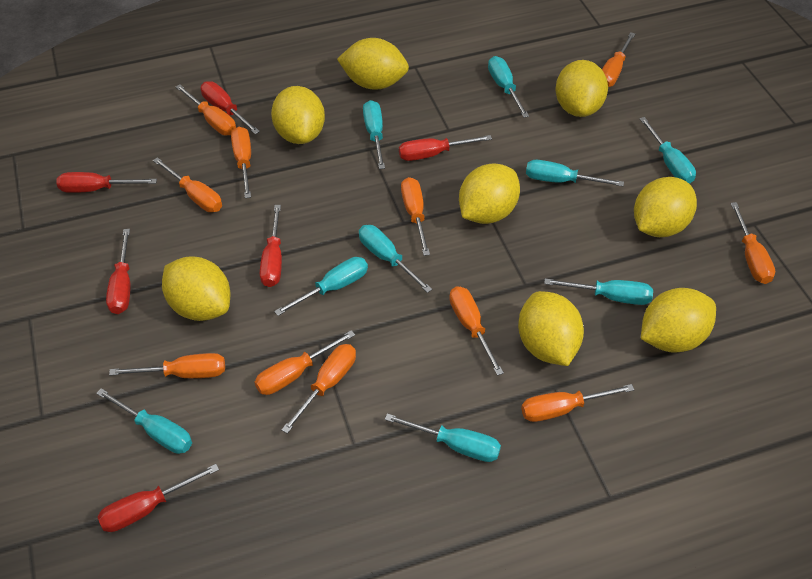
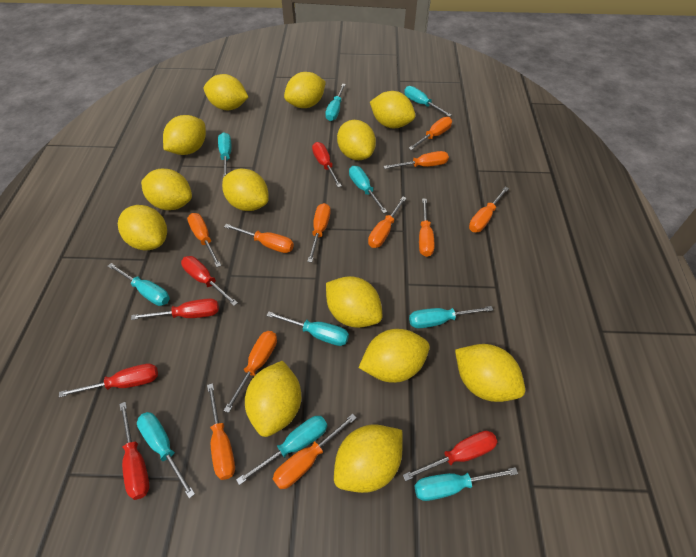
turquoise screwdriver: 9 -> 10
yellow lemon: 8 -> 13

